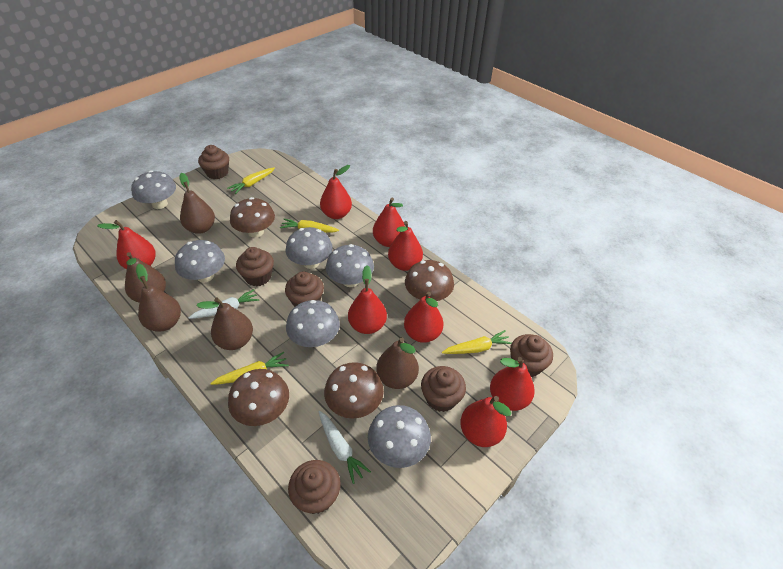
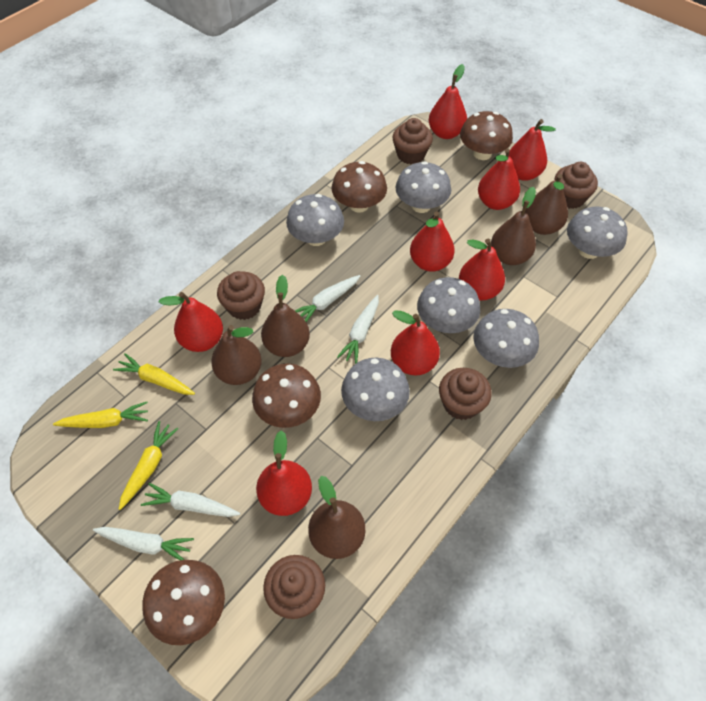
brown cupcake: 6 -> 5
white carrot: 2 -> 4
yellow carrot: 4 -> 3

